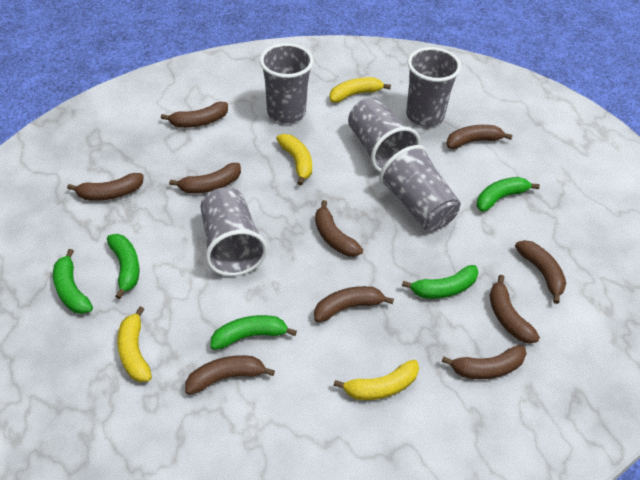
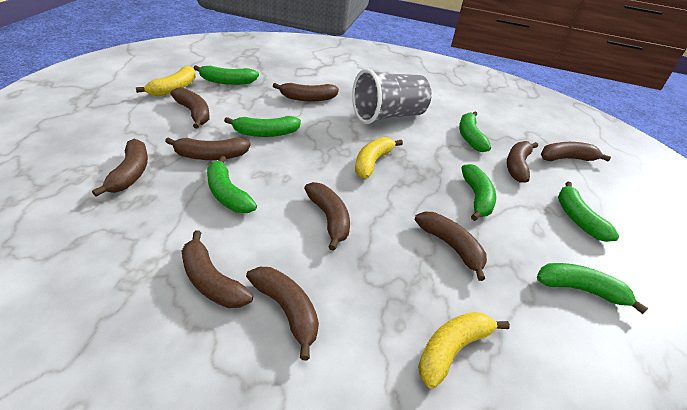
green banana: 5 -> 7
grey cup: 5 -> 1
yellow banana: 4 -> 3

